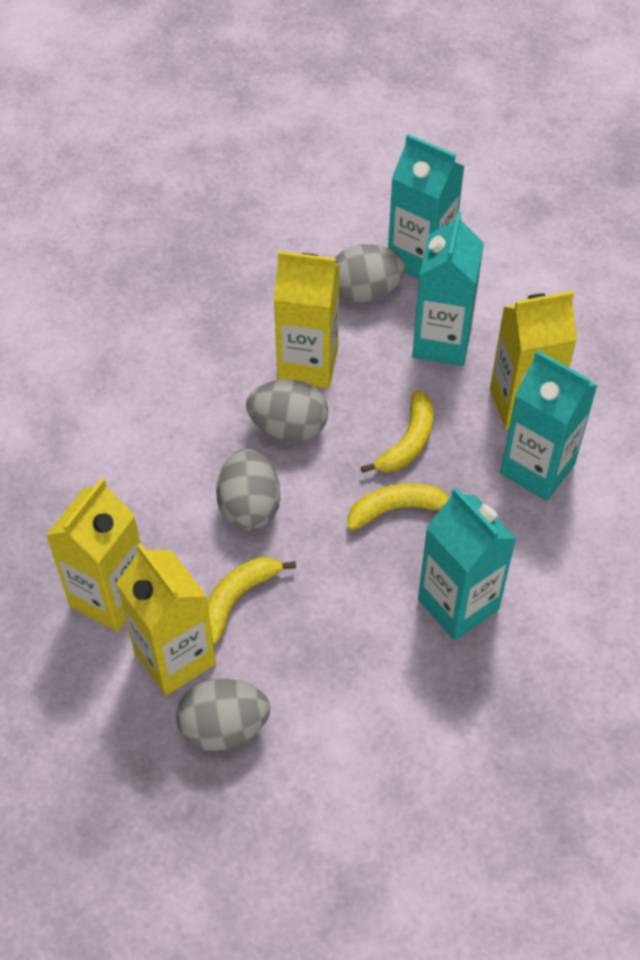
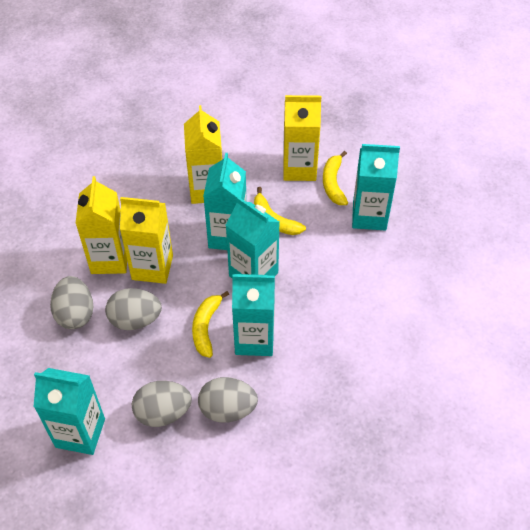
turquoise carton: 4 -> 5

